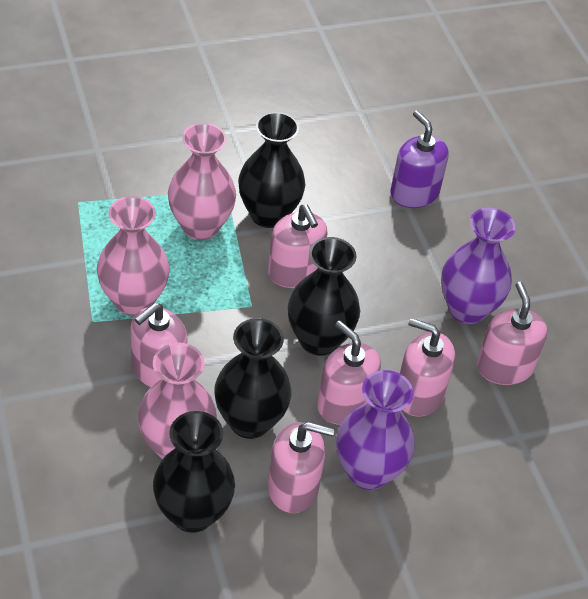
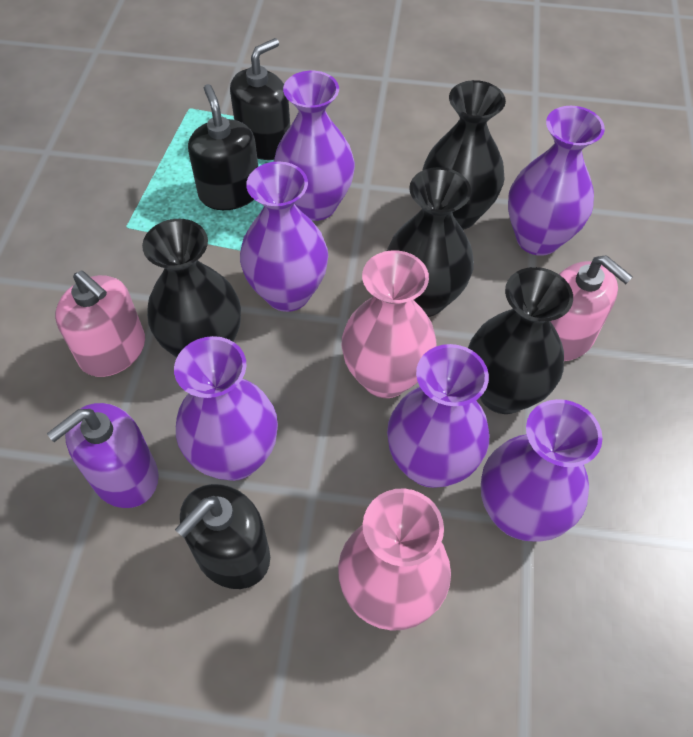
black soap dispenser: 0 -> 3
pink soap dispenser: 6 -> 2
pink vase: 3 -> 2
purple vase: 2 -> 6

